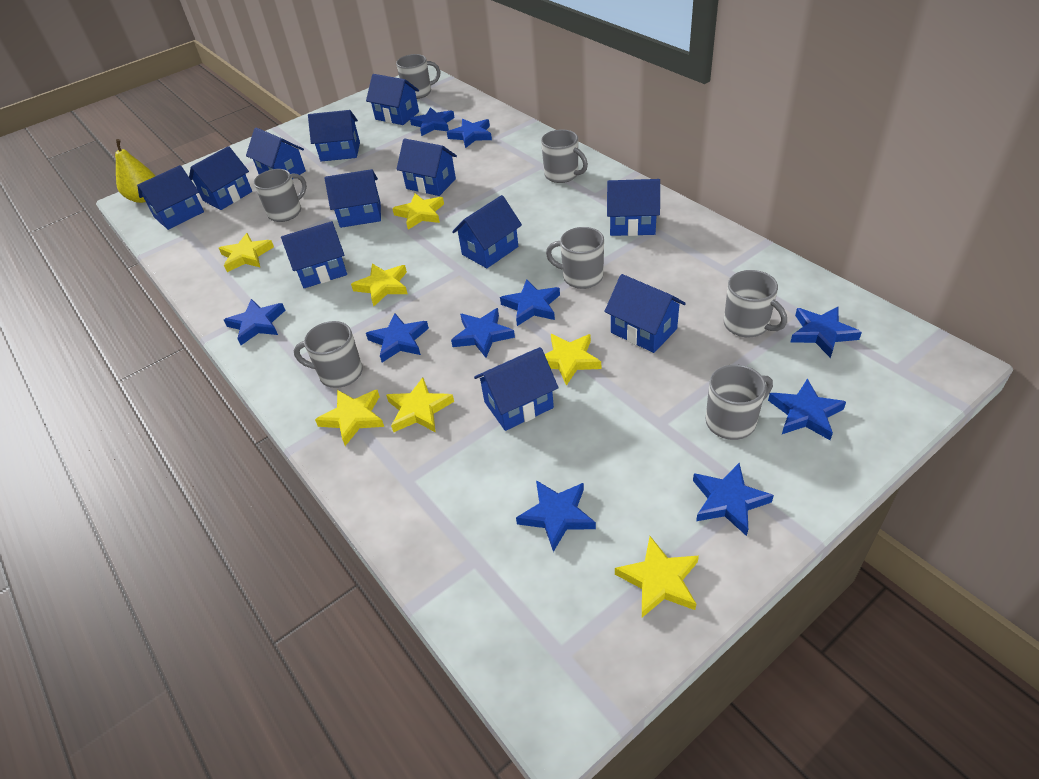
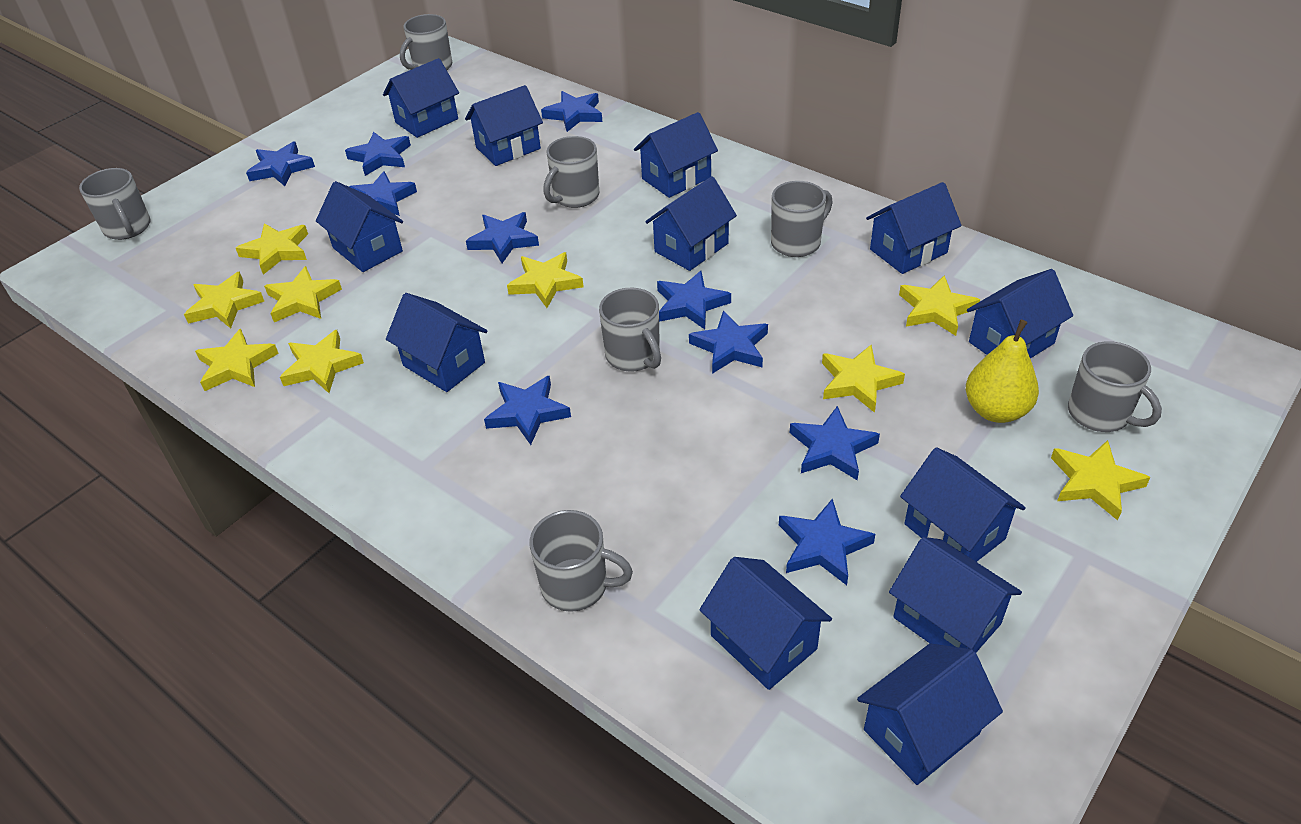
yellow star: 7 -> 9

